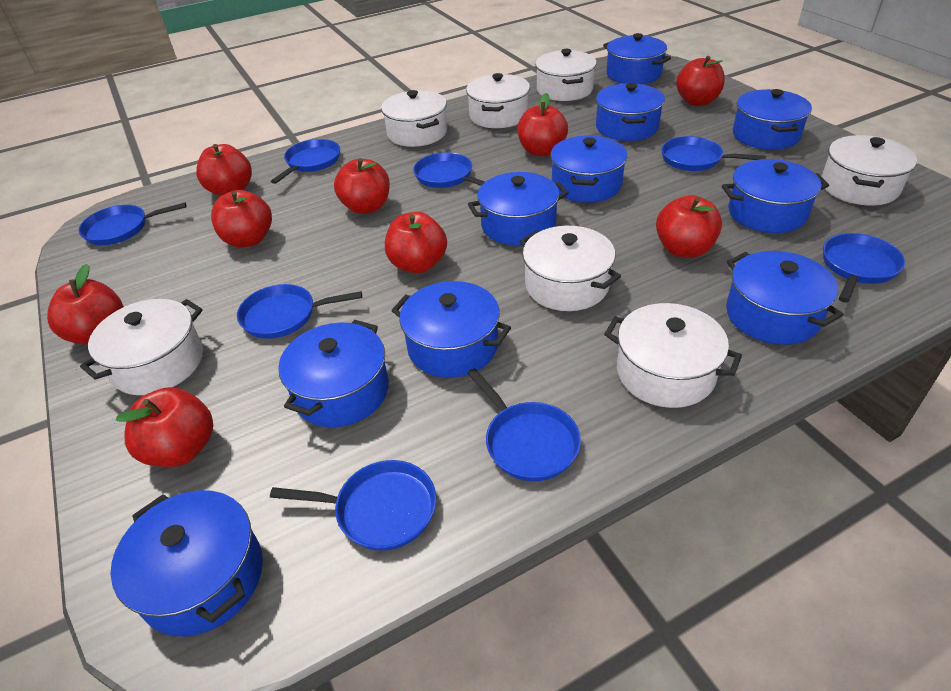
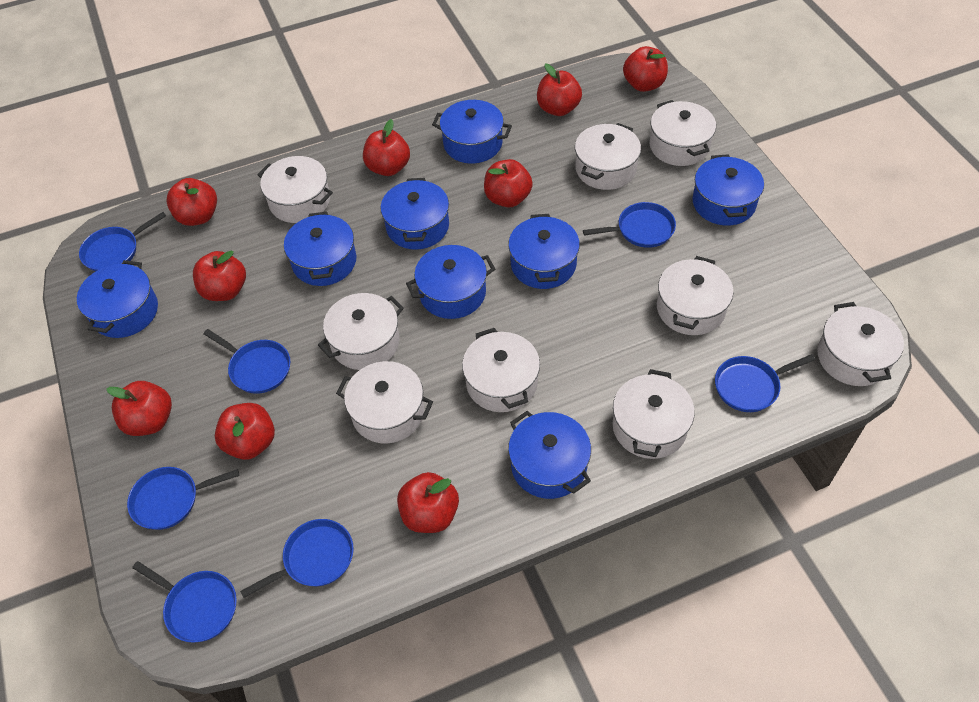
blue pan: 8 -> 7
blue pot: 10 -> 8
white pot: 7 -> 9

